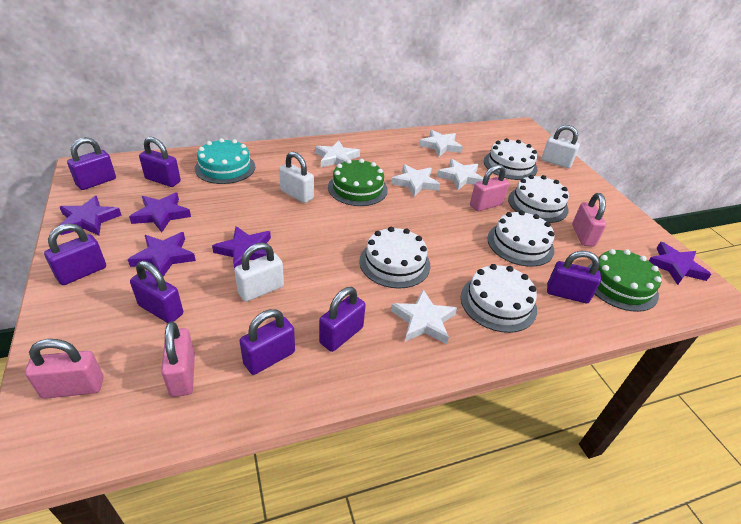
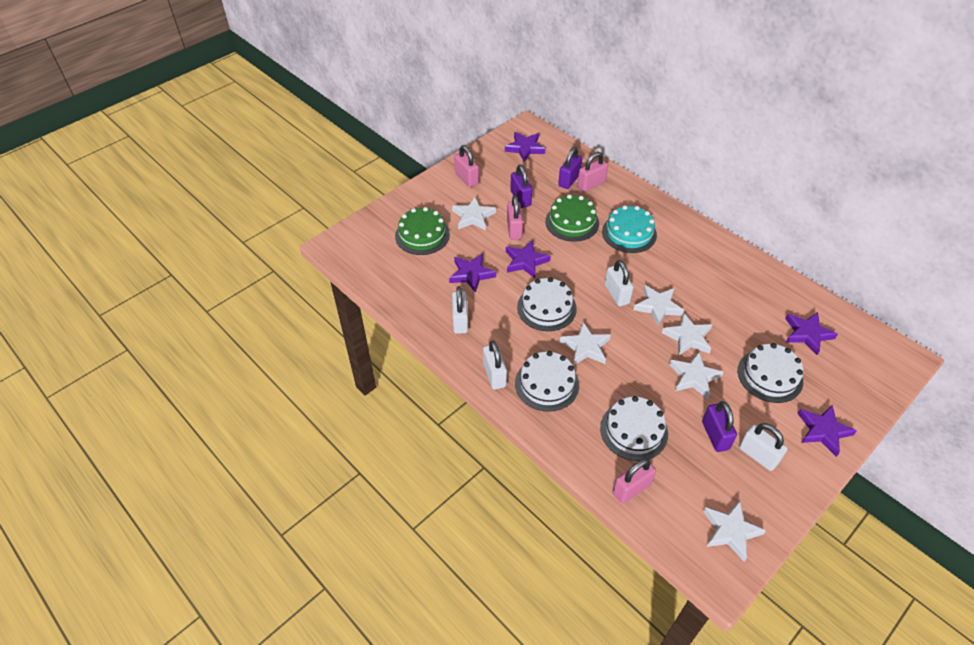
purple padlock: 7 -> 3
white cake: 5 -> 4
white padlock: 3 -> 4
white star: 5 -> 6

